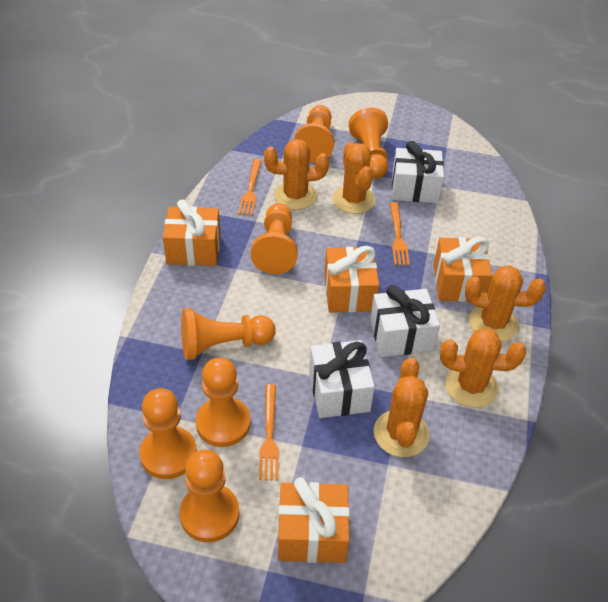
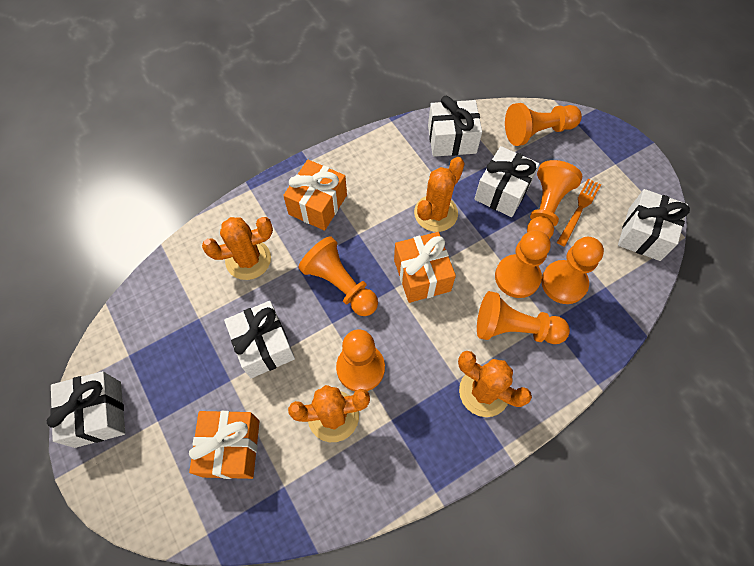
orange cactus: 5 -> 4
orange fork: 3 -> 1
orange gift: 4 -> 3
white gift: 3 -> 5

